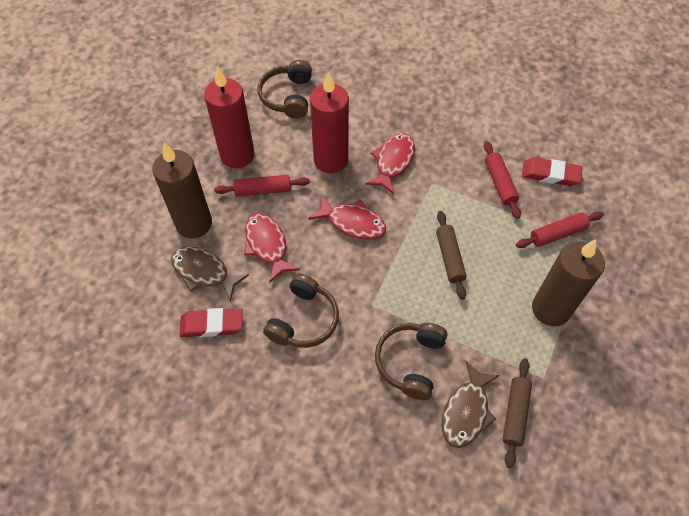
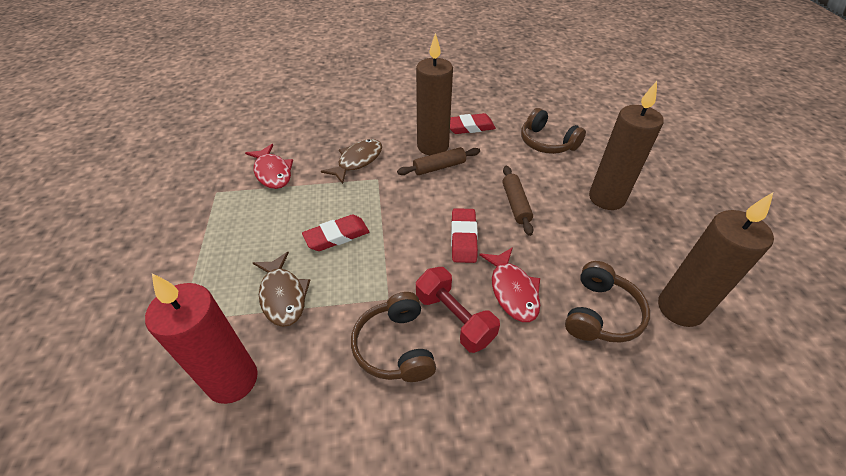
brown candle: 2 -> 3
red candle: 2 -> 1
red dumbbell: 0 -> 1
red eraser: 2 -> 3
red fish: 3 -> 2
red rolling pin: 3 -> 0

